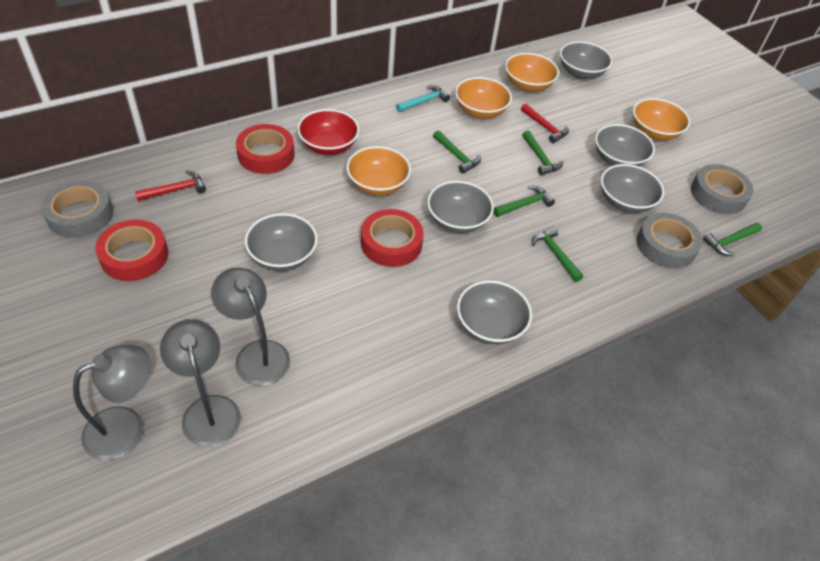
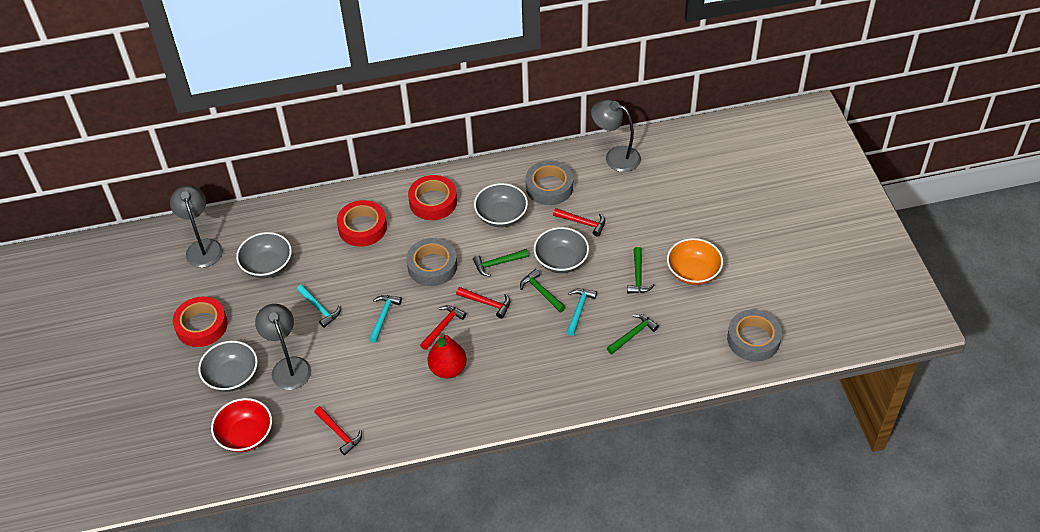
green hammer: 5 -> 4
grey bowl: 6 -> 4
orange bowl: 4 -> 1
red hammer: 2 -> 4
red pear: 0 -> 1
turquoise hammer: 1 -> 3

